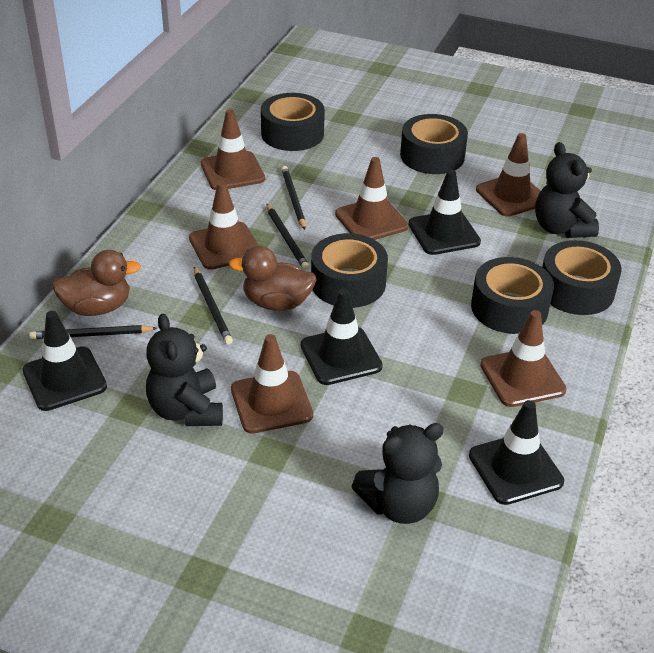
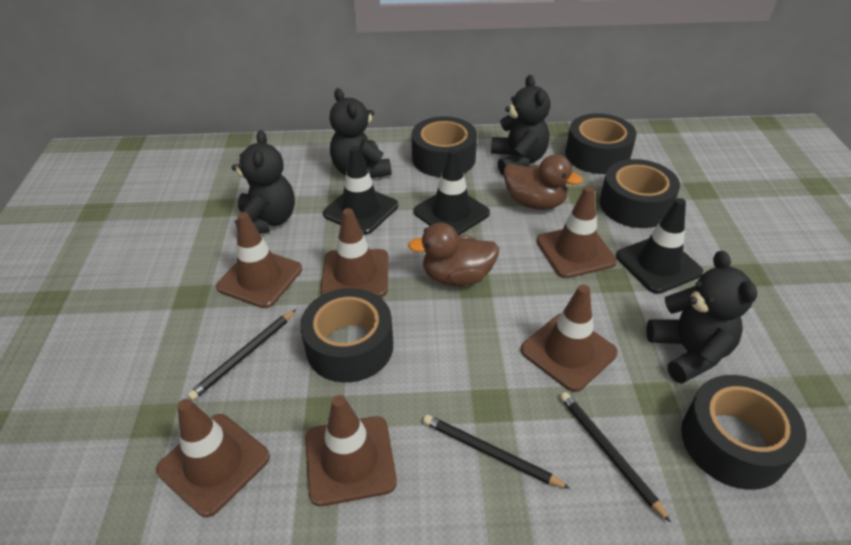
black pencil: 4 -> 3
black teddy bear: 3 -> 4
black traffic cone: 4 -> 3

